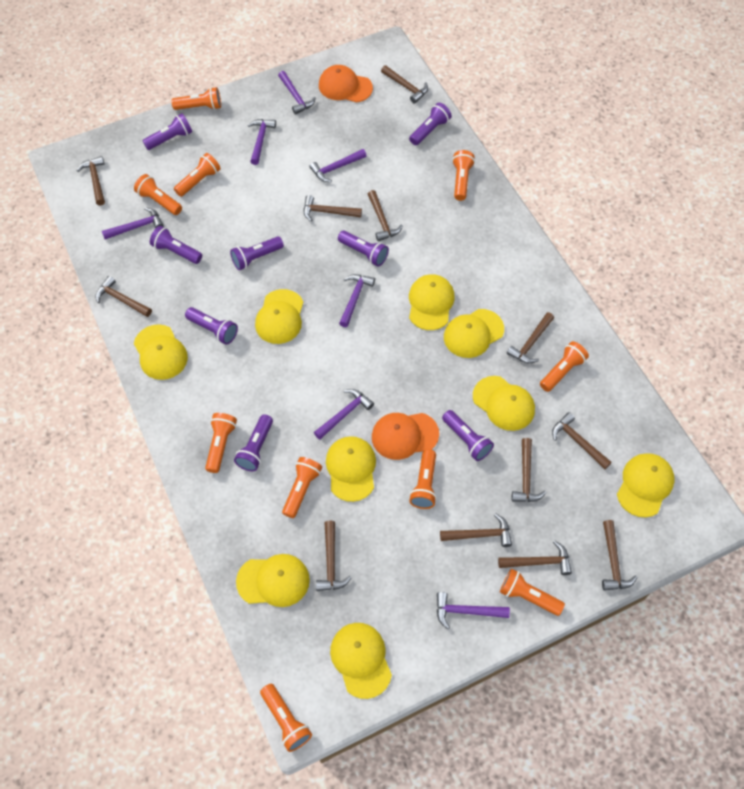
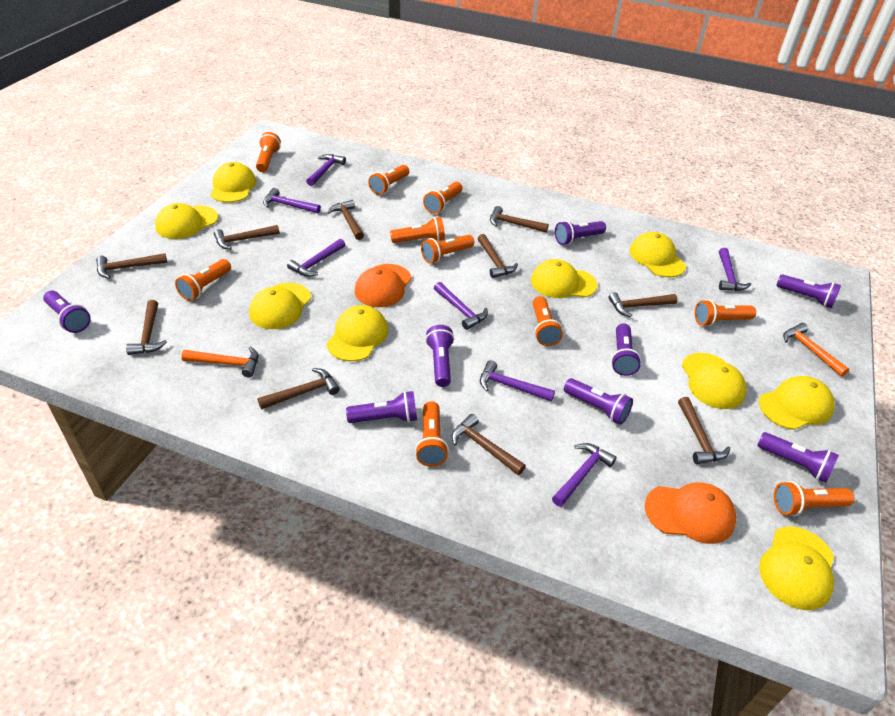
brown hammer: 12 -> 10
orange hammer: 0 -> 2

